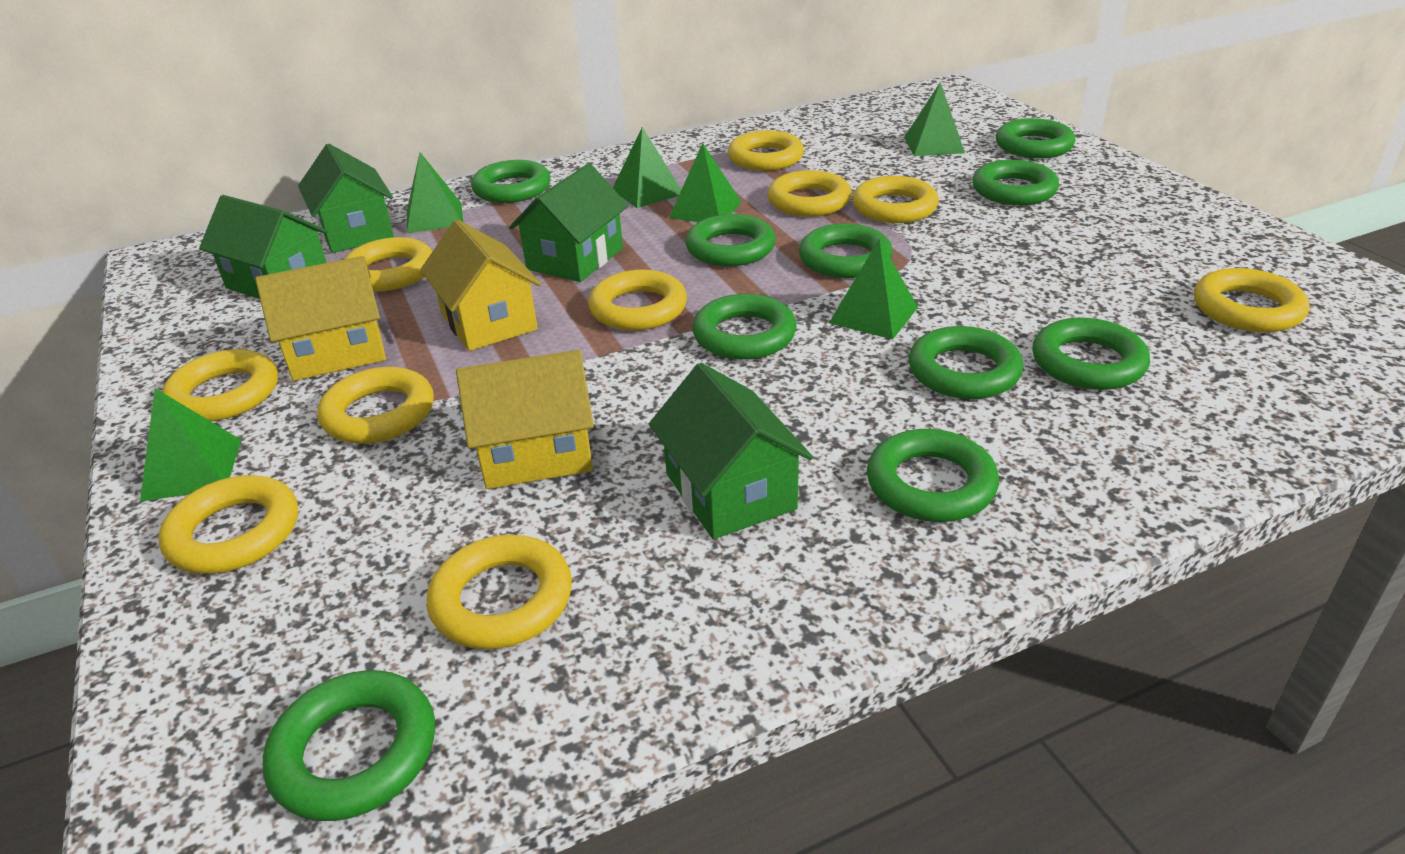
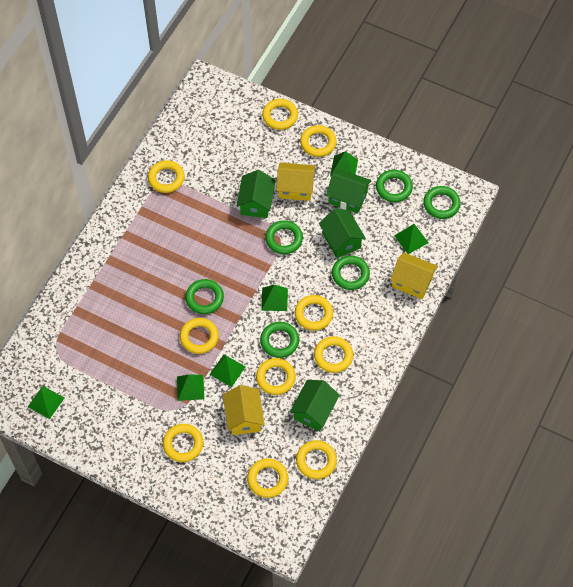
green ring: 10 -> 6

